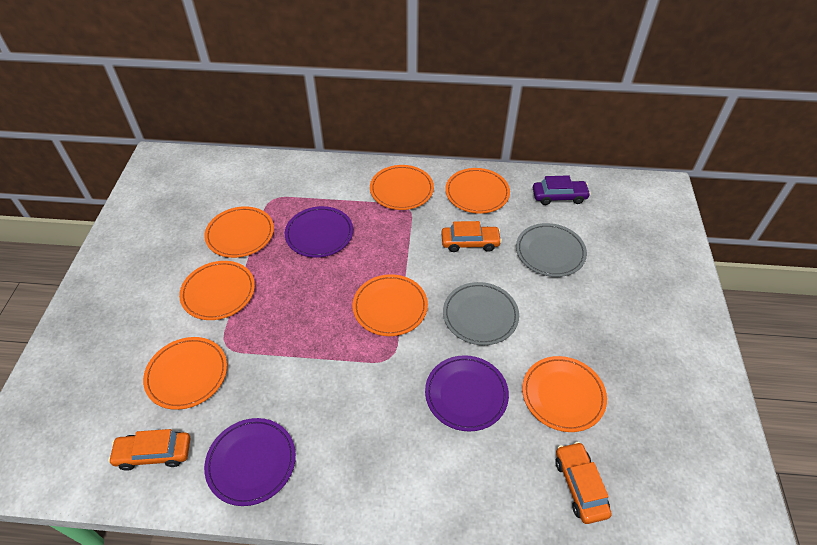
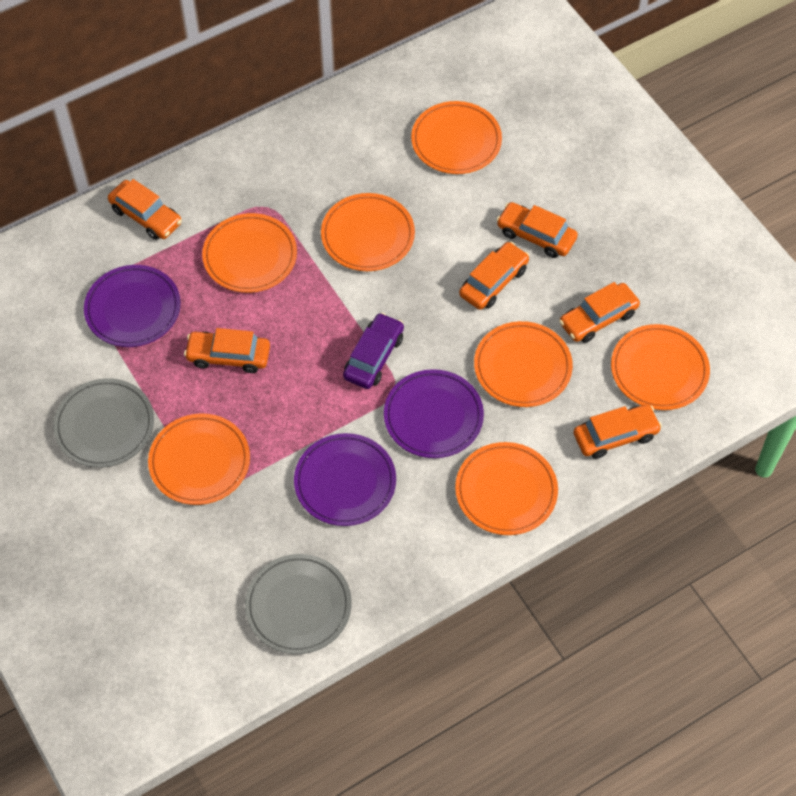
orange car: 3 -> 6

